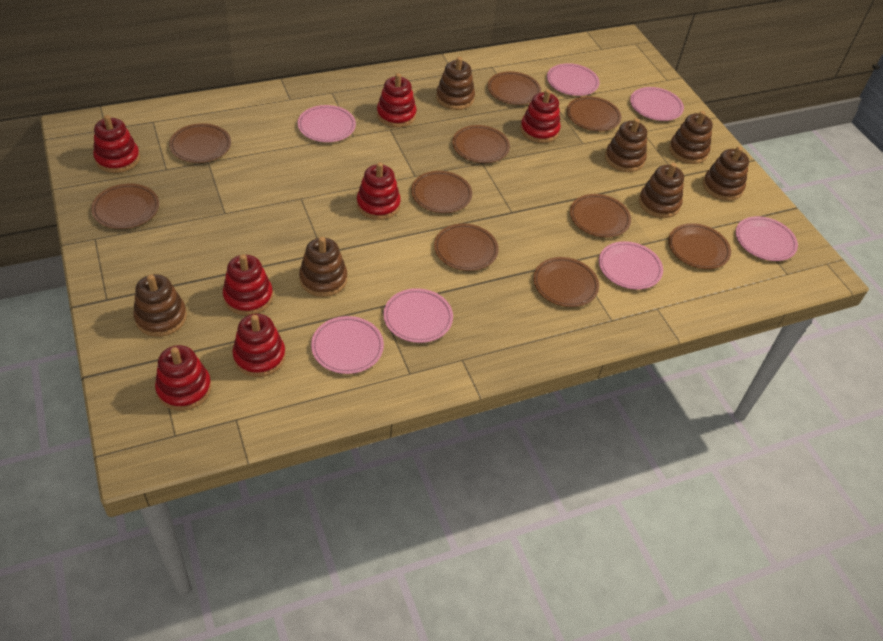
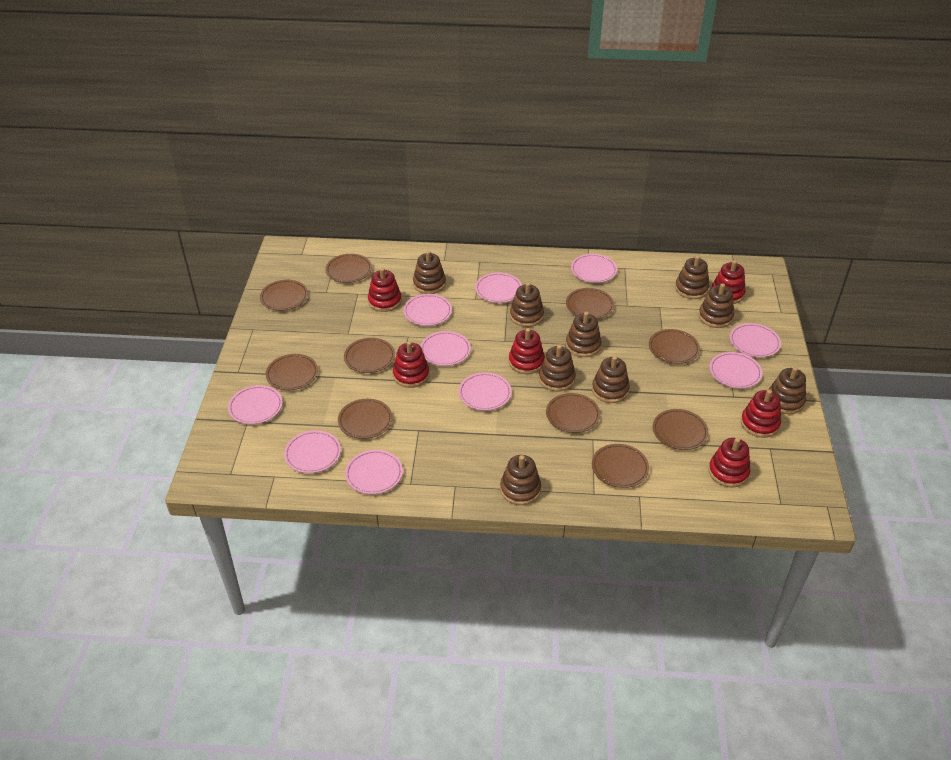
brown stacking toy: 7 -> 9
pink plate: 7 -> 10
red stacking toy: 7 -> 6

